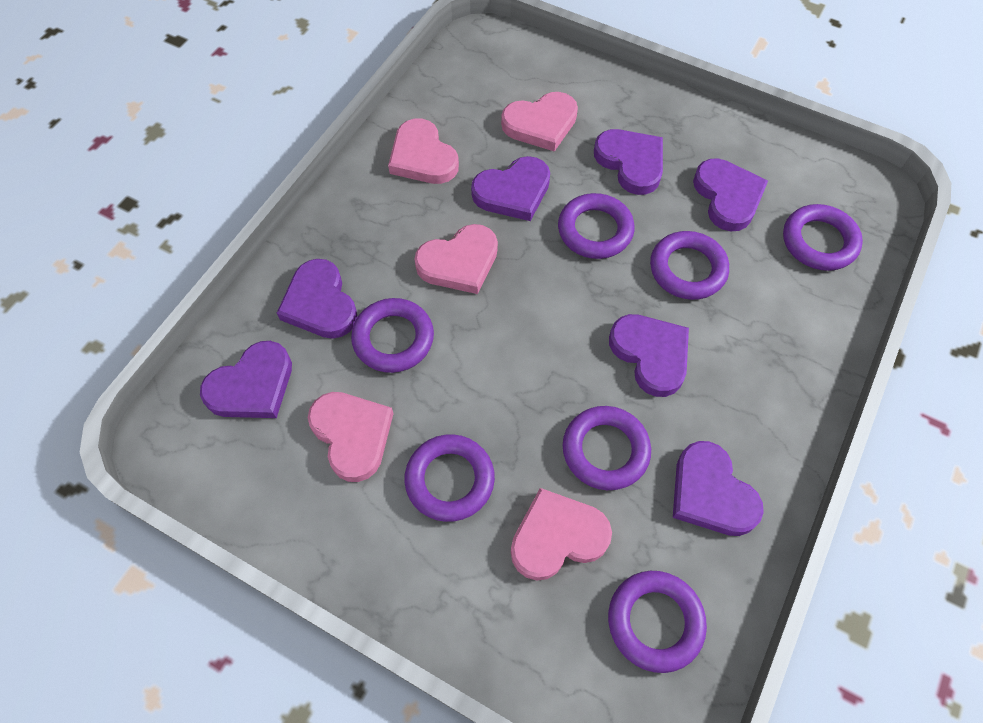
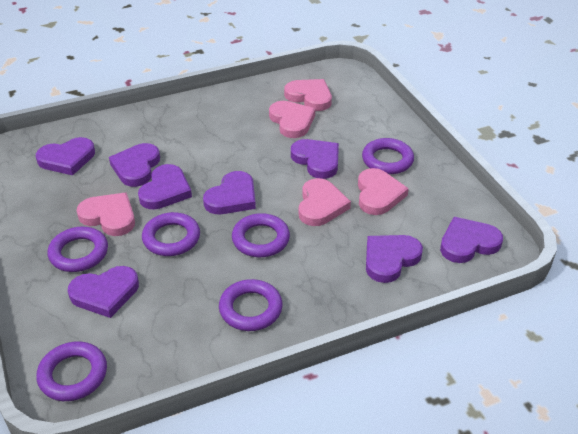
purple heart: 7 -> 8
purple ring: 7 -> 6

